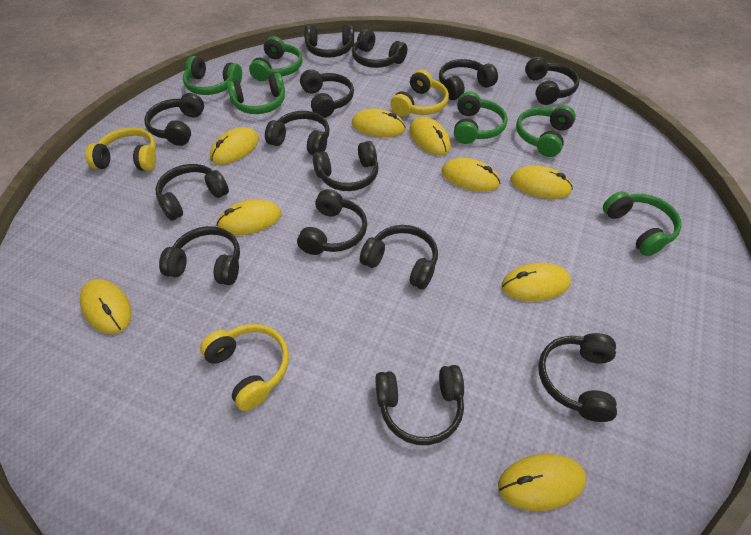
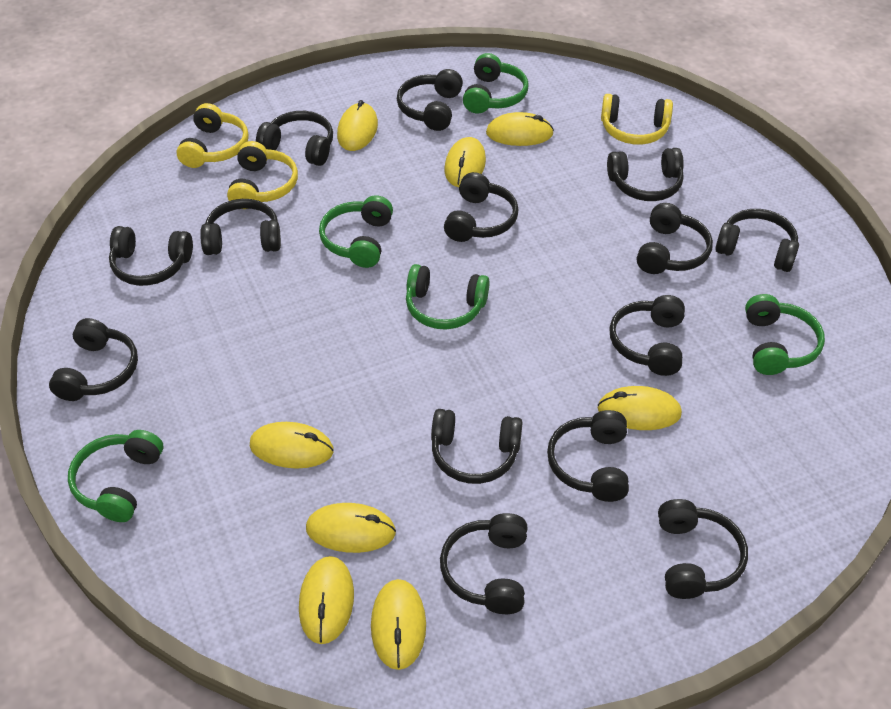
green headphones: 6 -> 5
yellow mouse: 9 -> 8

